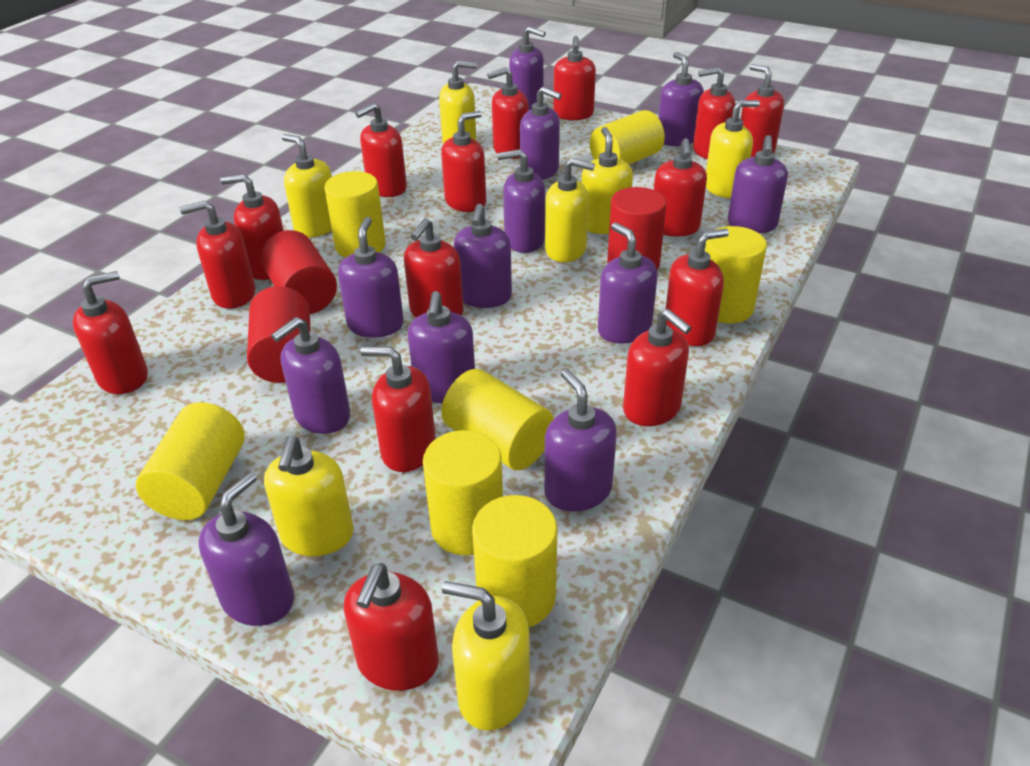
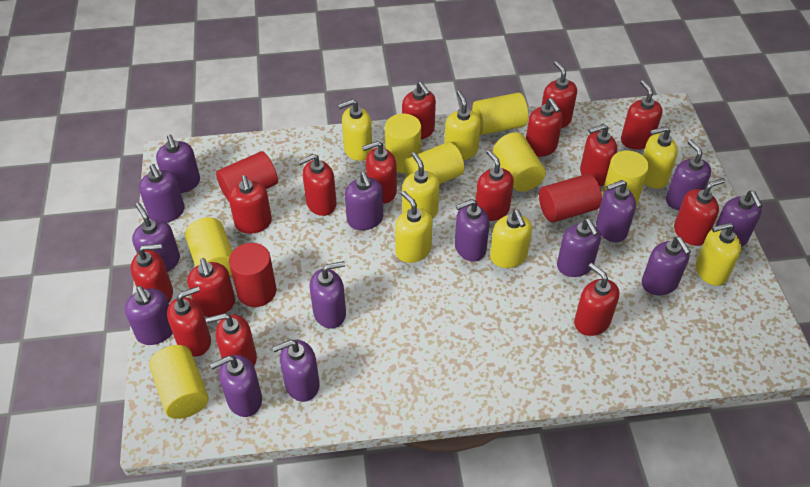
purple soap dispenser: 12 -> 14

